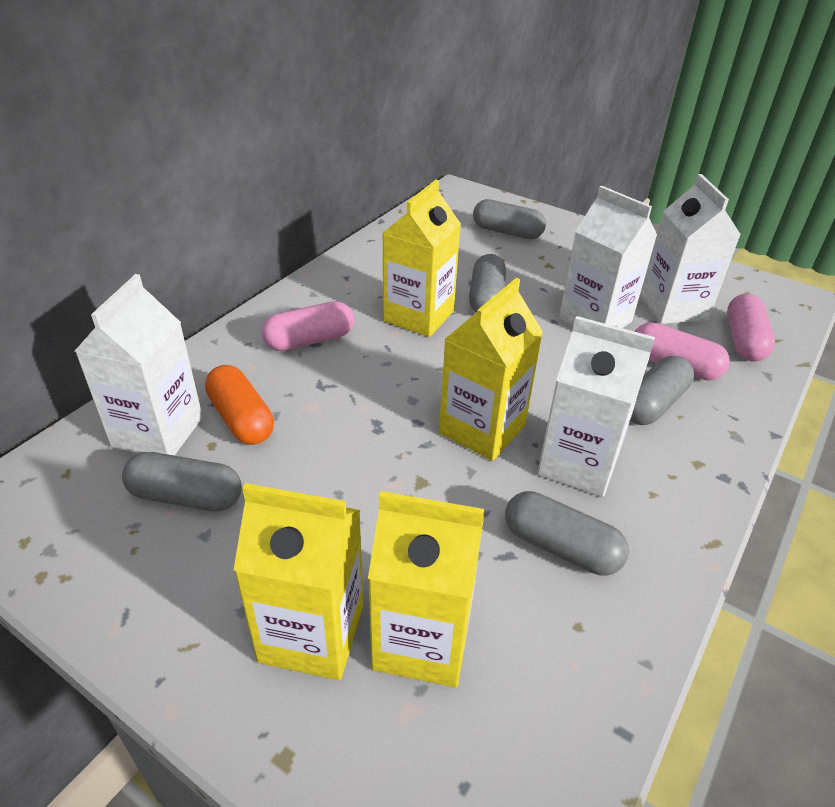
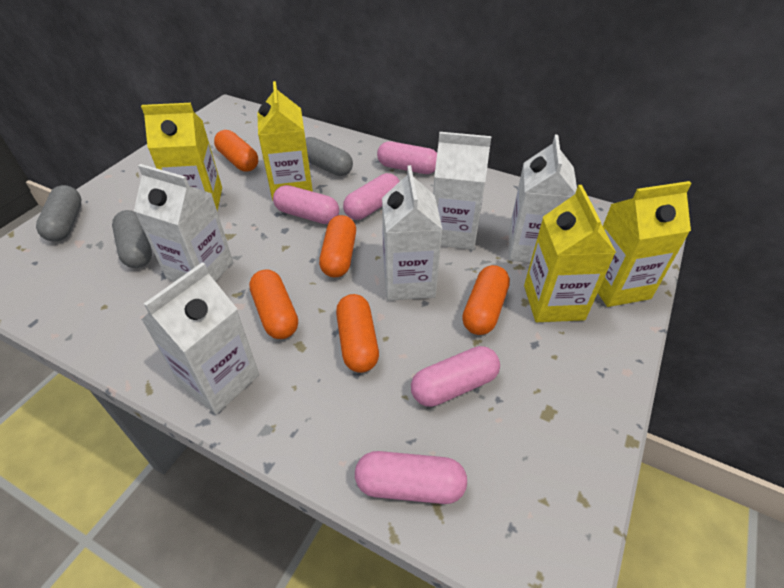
grey capsule: 5 -> 3
orange capsule: 1 -> 5
pink capsule: 3 -> 5
white carton: 4 -> 5

